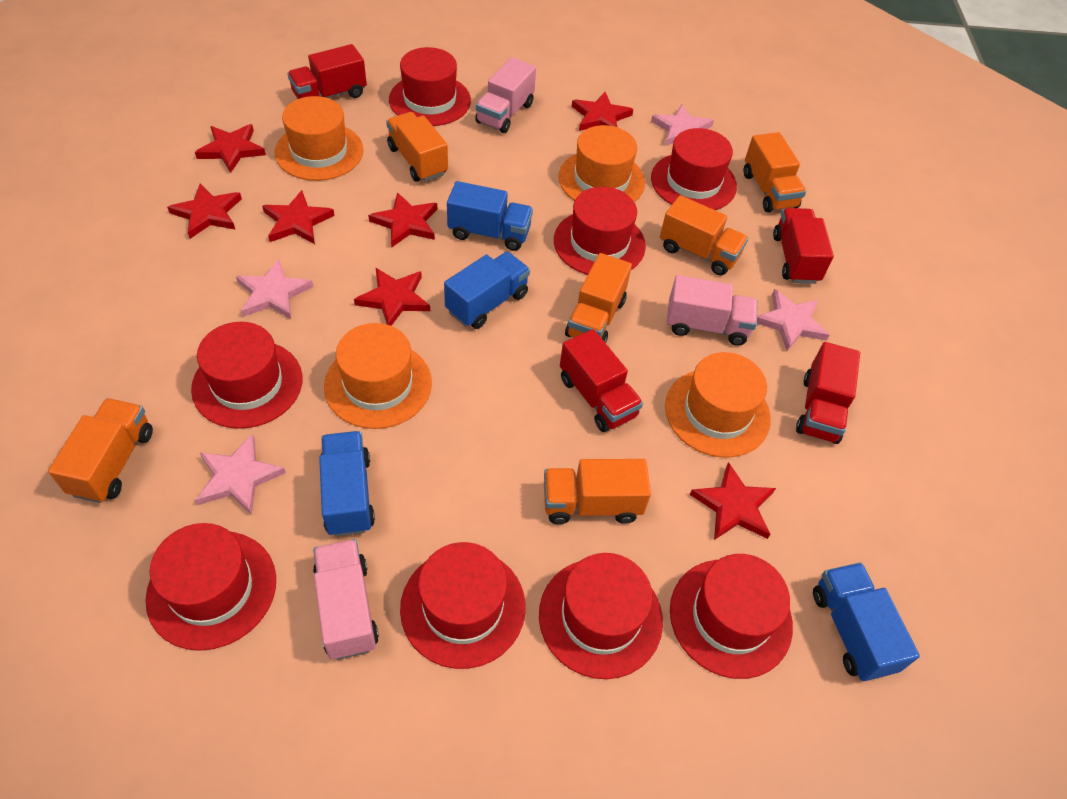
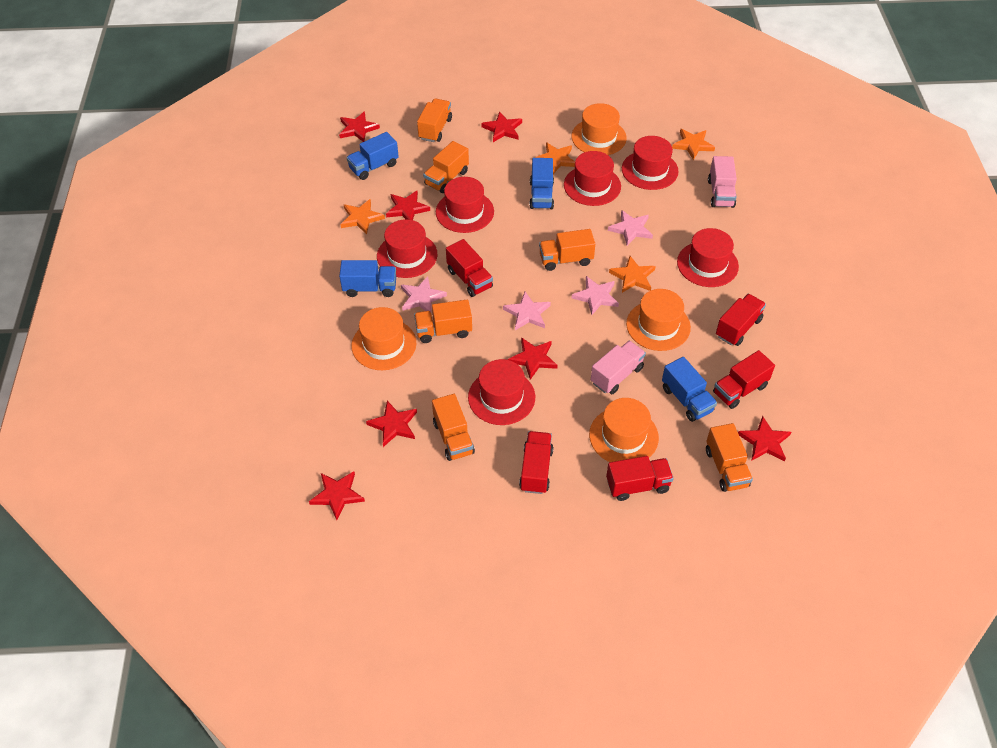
orange star: 0 -> 4
pink truck: 3 -> 2
red hat: 8 -> 6
red truck: 4 -> 5

